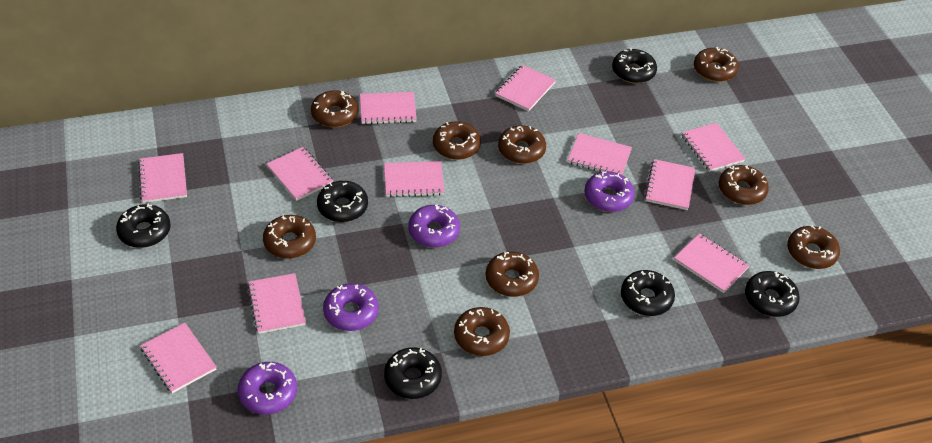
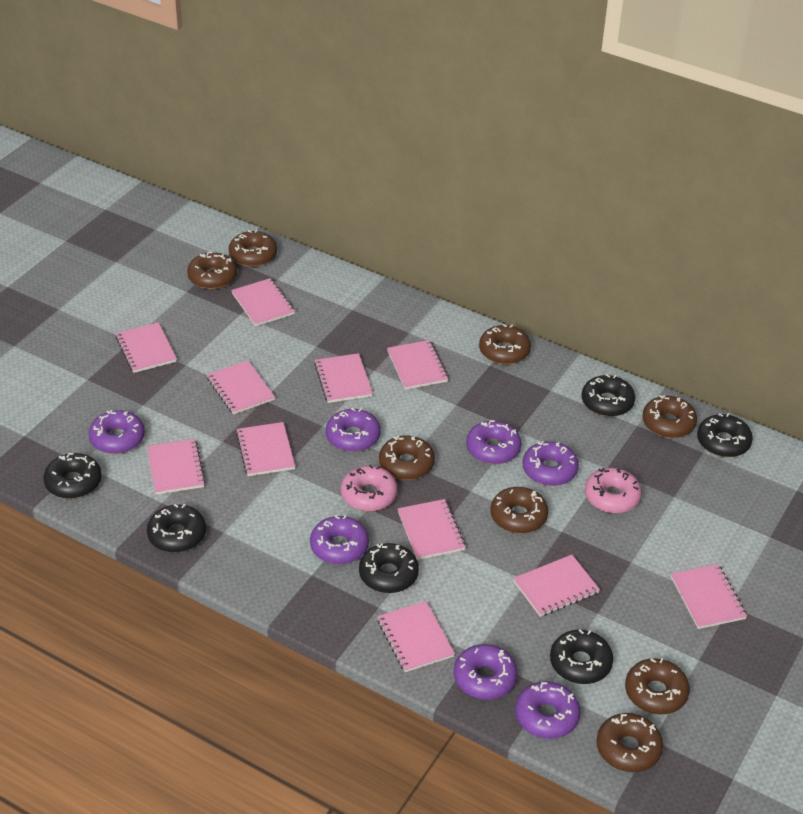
brown donut: 9 -> 8
pink donut: 0 -> 2
purple donut: 4 -> 7

